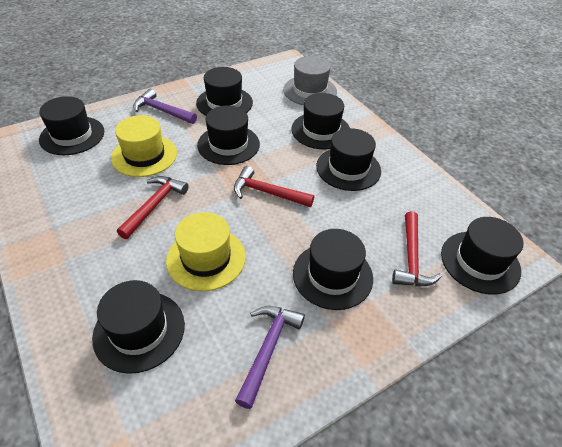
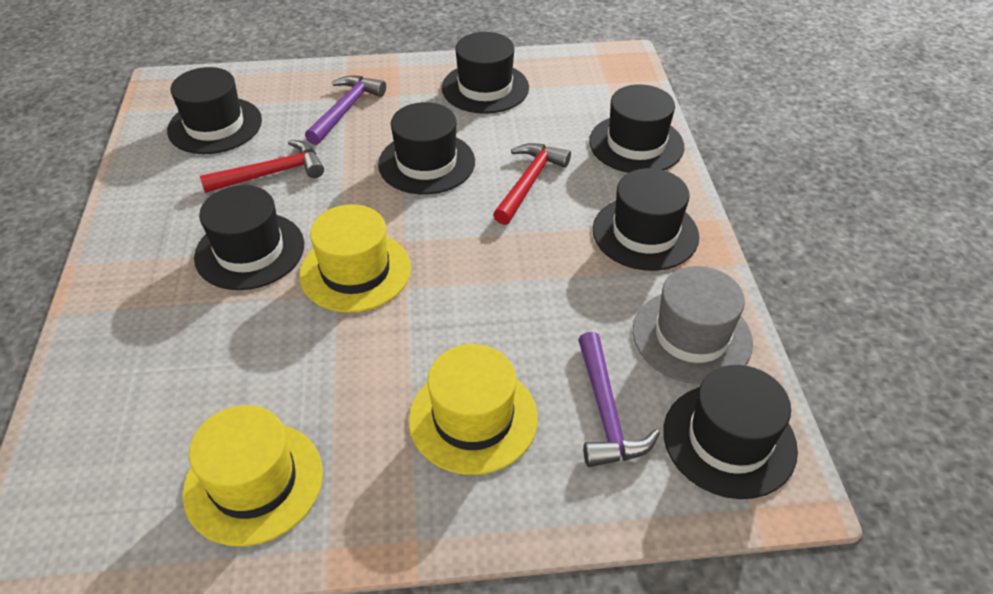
black hat: 8 -> 7
red hammer: 3 -> 2
yellow hat: 2 -> 3

